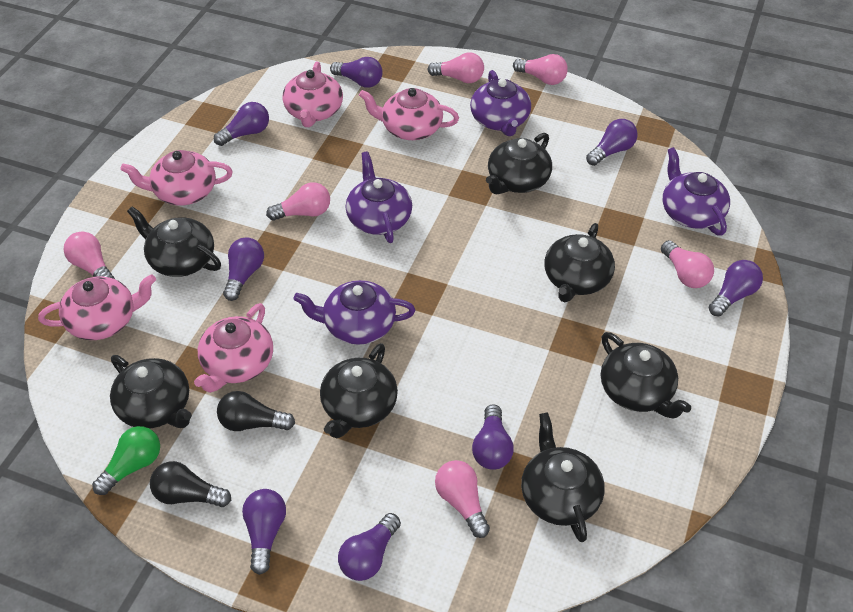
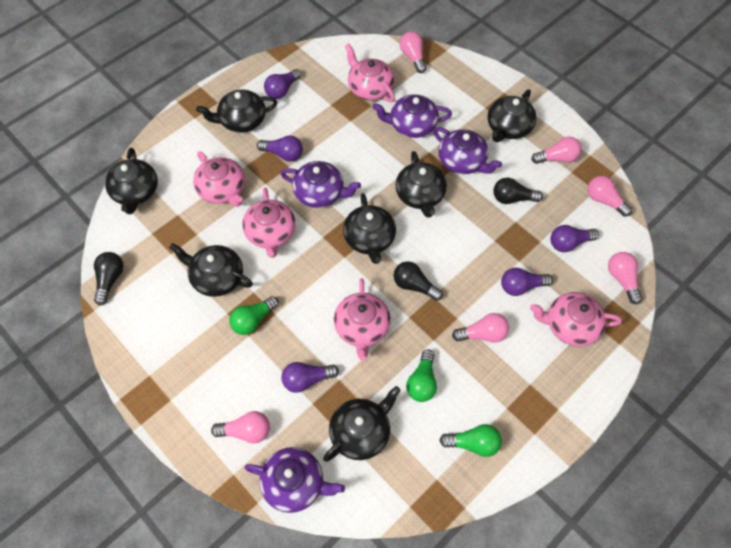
black light bulb: 2 -> 3
green light bulb: 1 -> 3
purple light bulb: 8 -> 5

